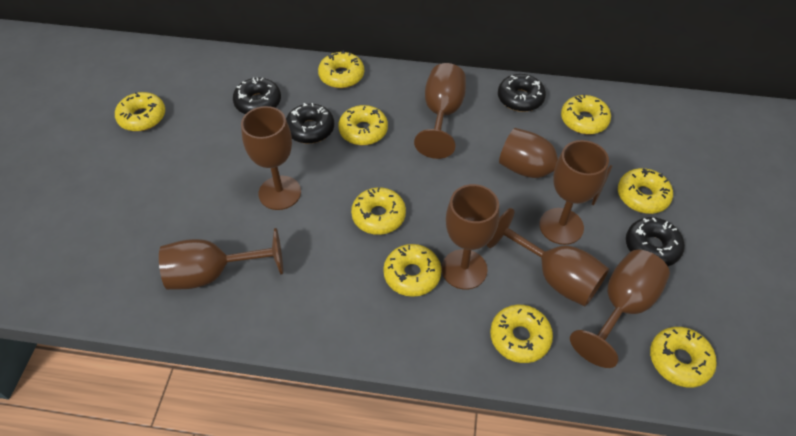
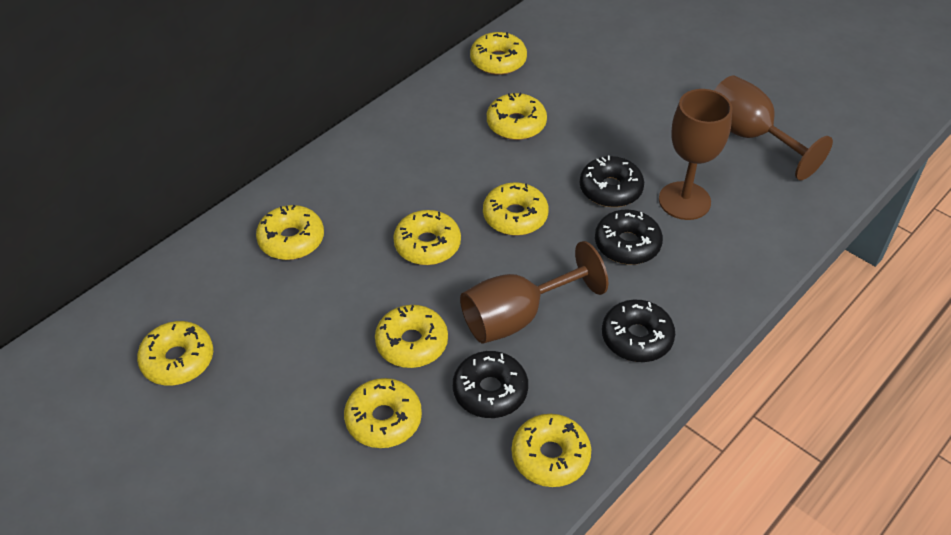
brown goblet: 8 -> 3

